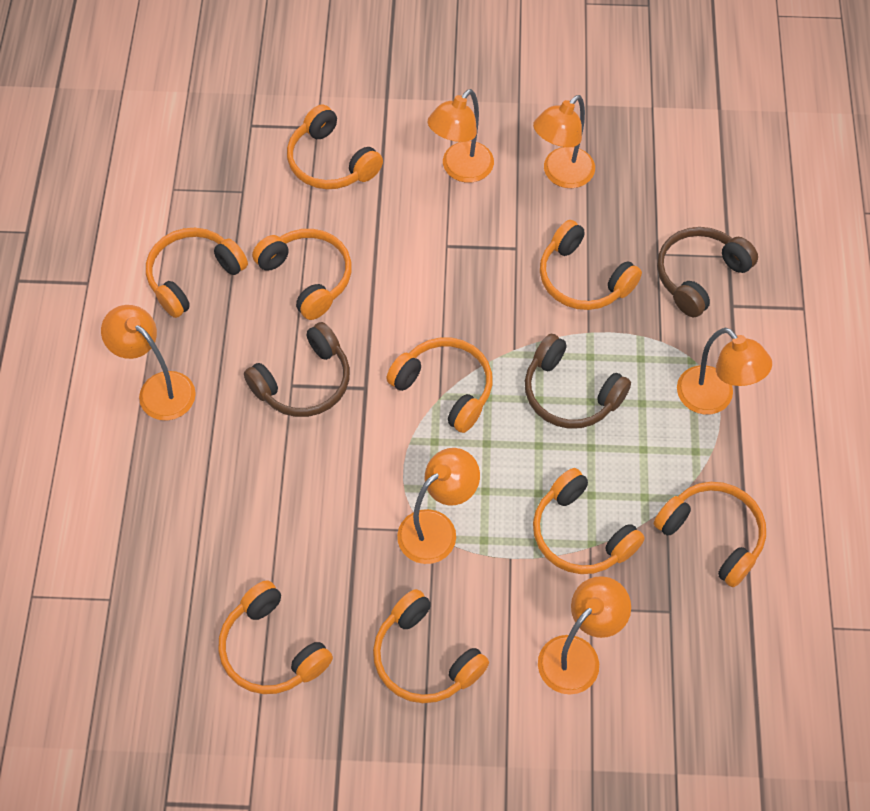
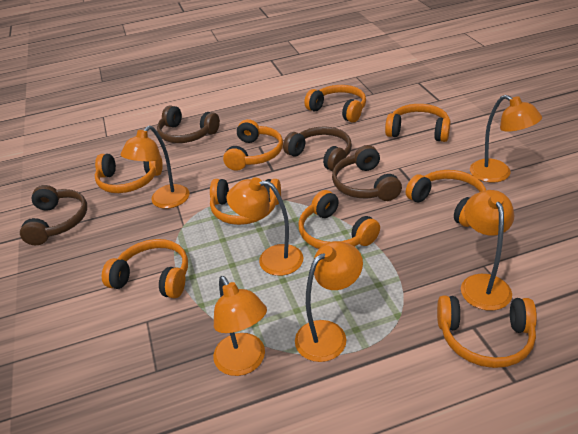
brown headphones: 3 -> 4

